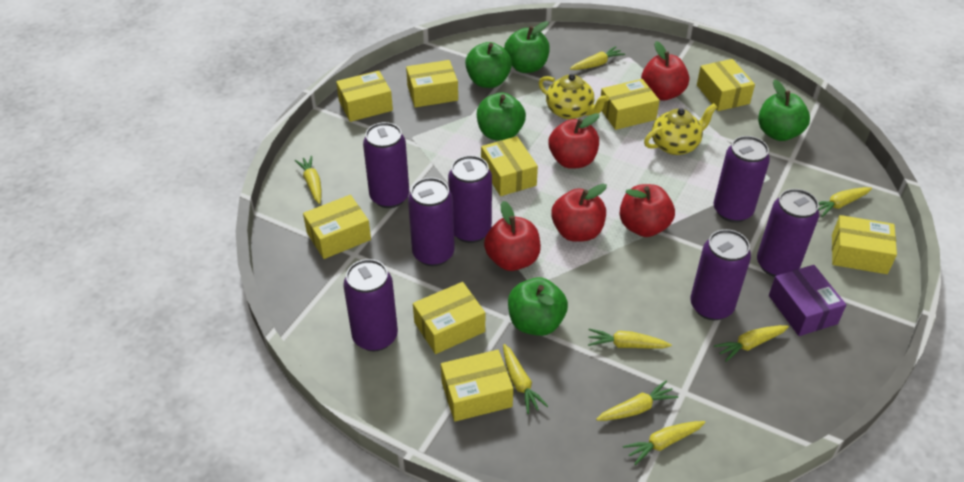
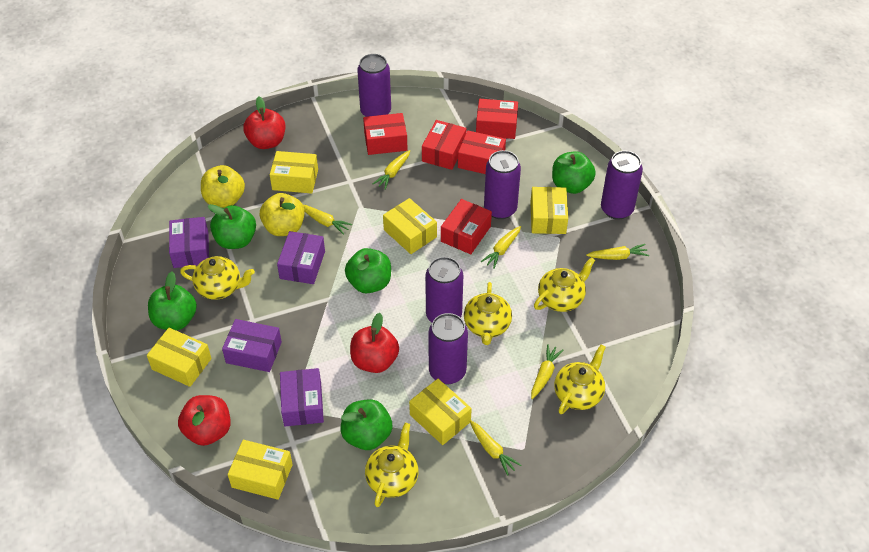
purple box: 1 -> 4
purple can: 7 -> 5
red apple: 5 -> 3
red box: 0 -> 5
yellow apple: 0 -> 2
yellow box: 9 -> 6
yellow carrot: 8 -> 6
yellow teapot: 2 -> 5

